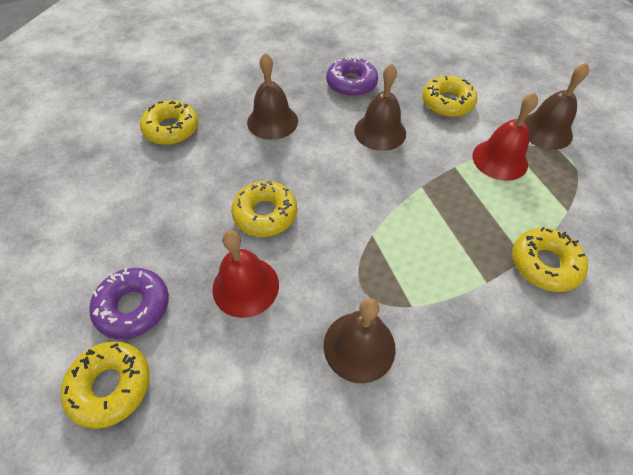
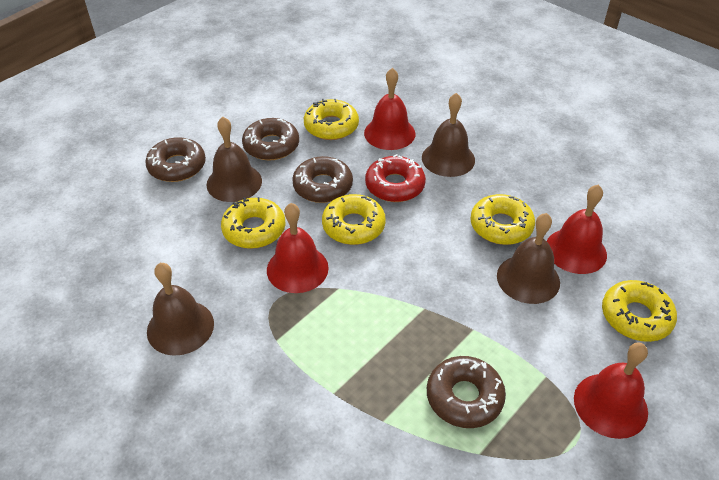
brown donut: 0 -> 4
purple donut: 2 -> 0
red bell: 2 -> 4
red donut: 0 -> 1

